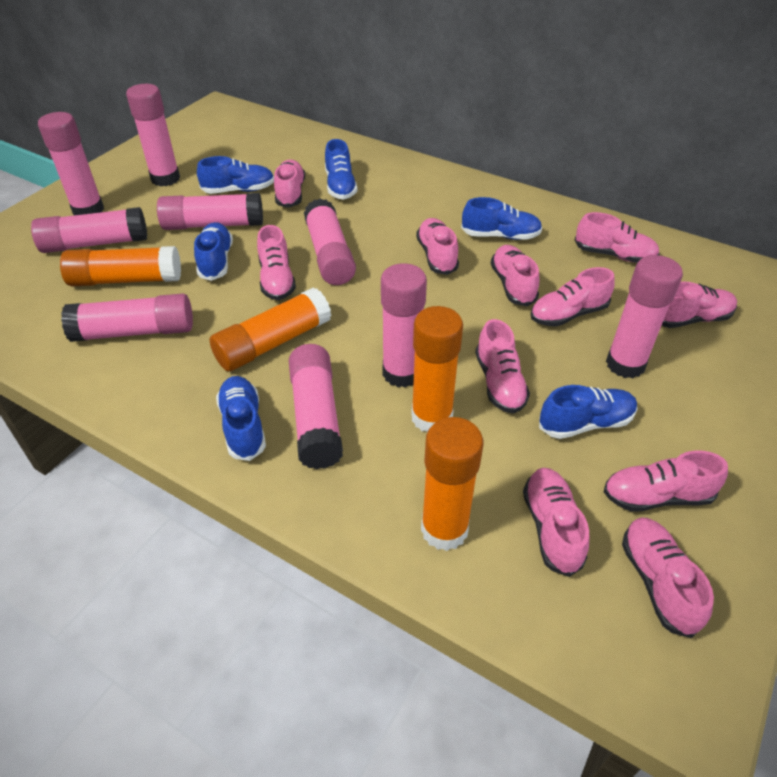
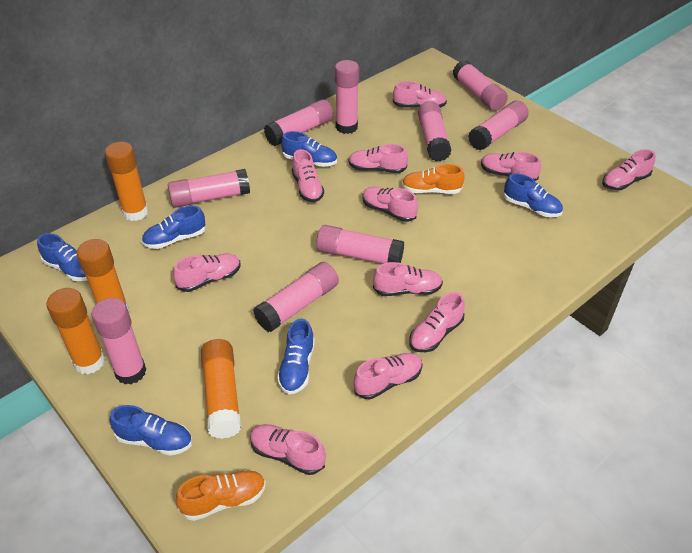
orange shoe: 0 -> 2

